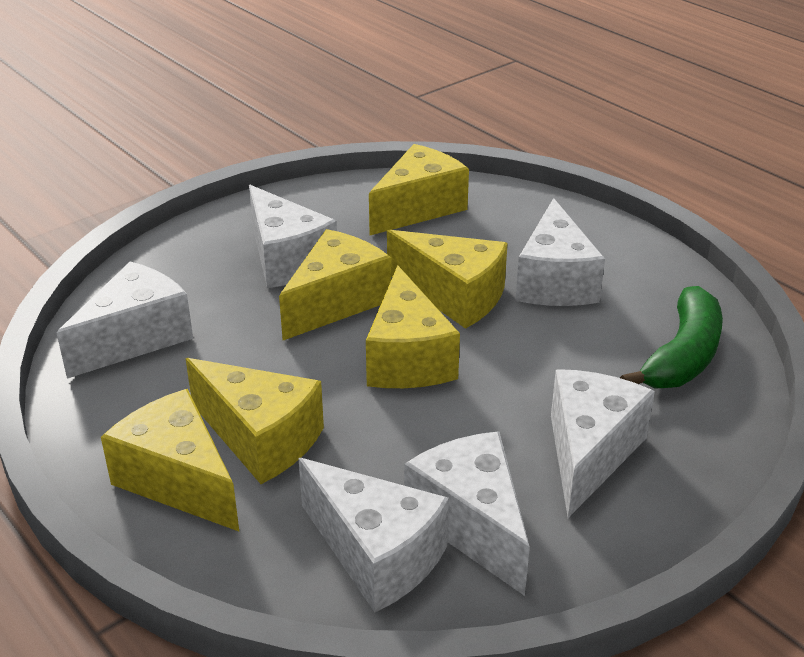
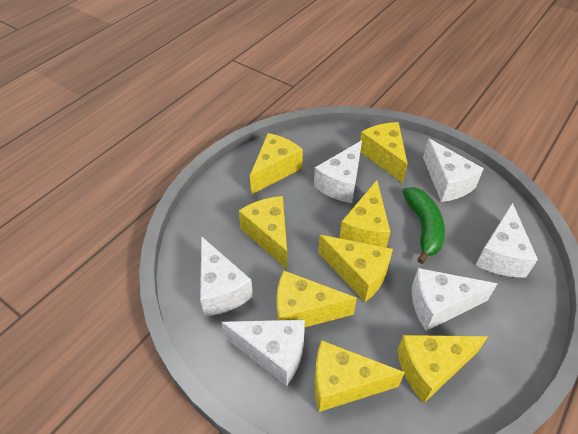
yellow cheese: 6 -> 8

